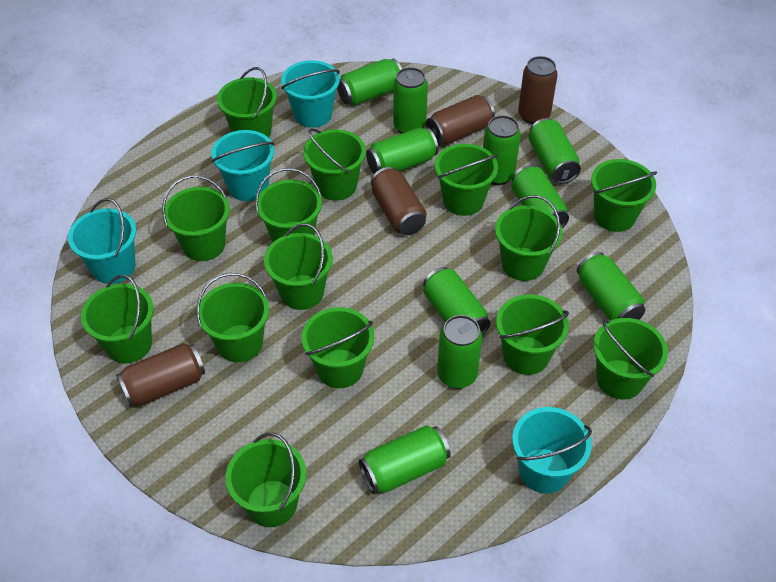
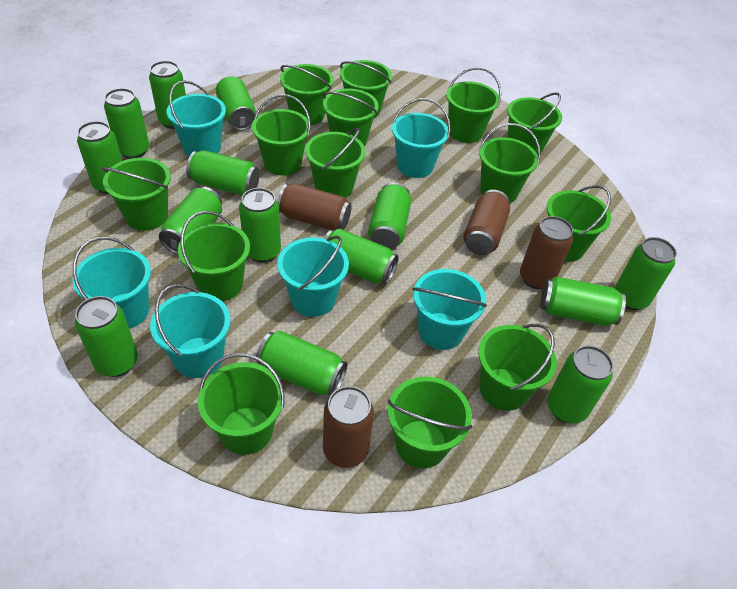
green can: 10 -> 14
turquoise bucket: 4 -> 6

